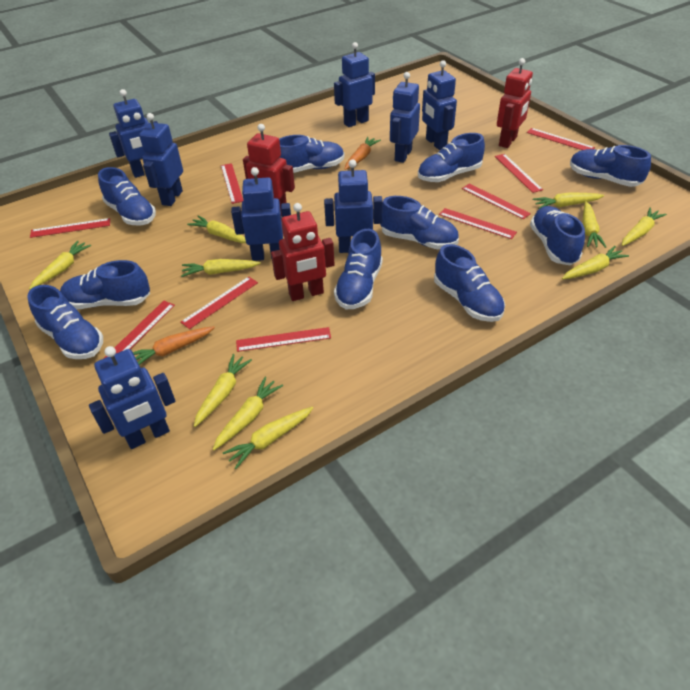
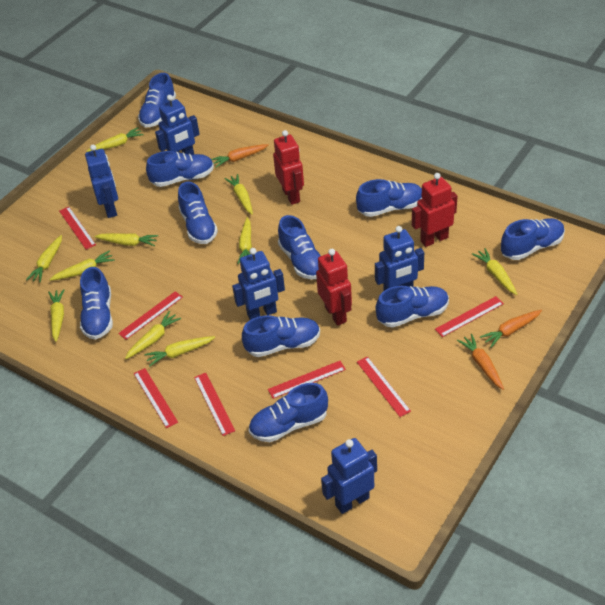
blue robot: 8 -> 5
orange carrot: 2 -> 3
red ruler: 9 -> 7

